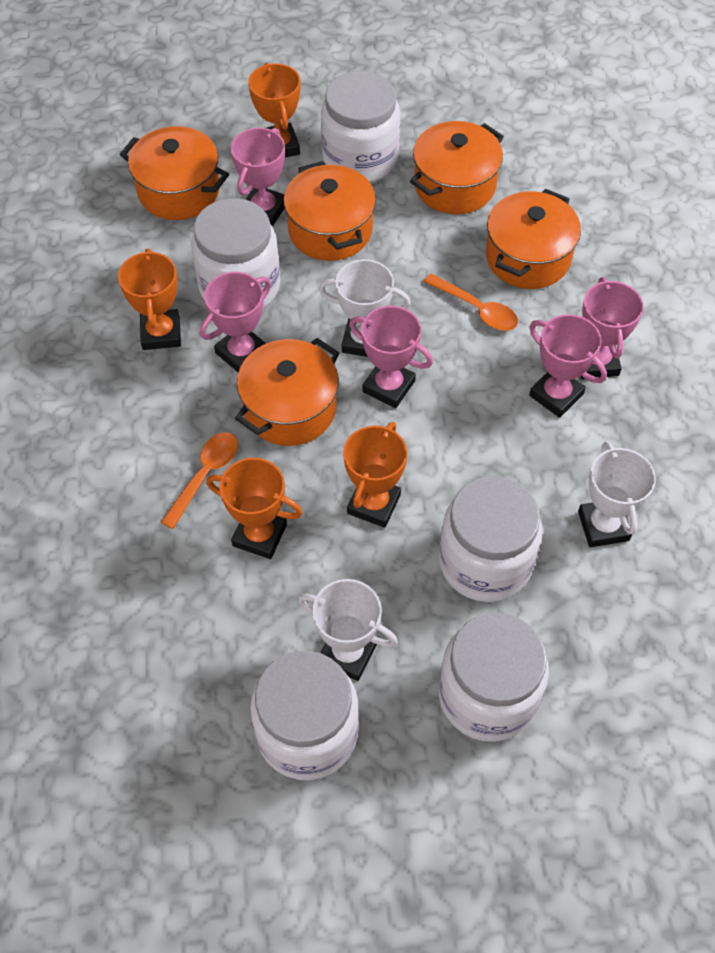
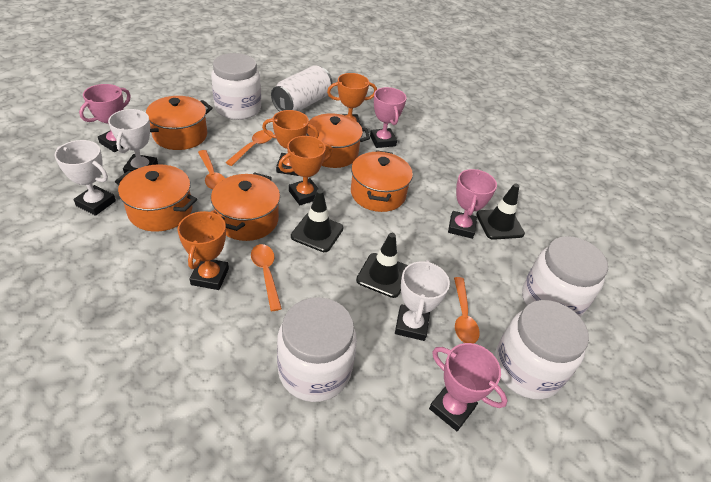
black traffic cone: 0 -> 3
orange spoon: 2 -> 4
pink trophy: 5 -> 4
white can: 0 -> 1
white jar: 5 -> 4

